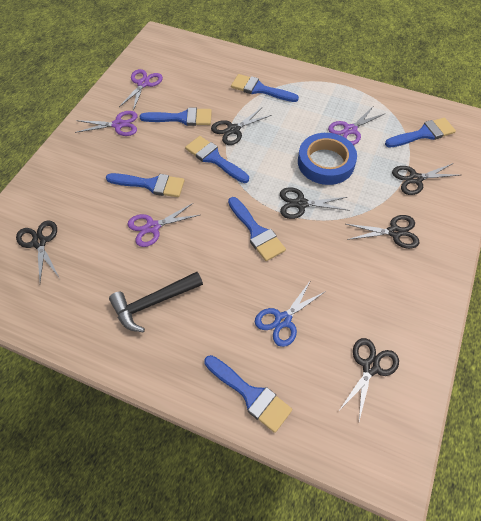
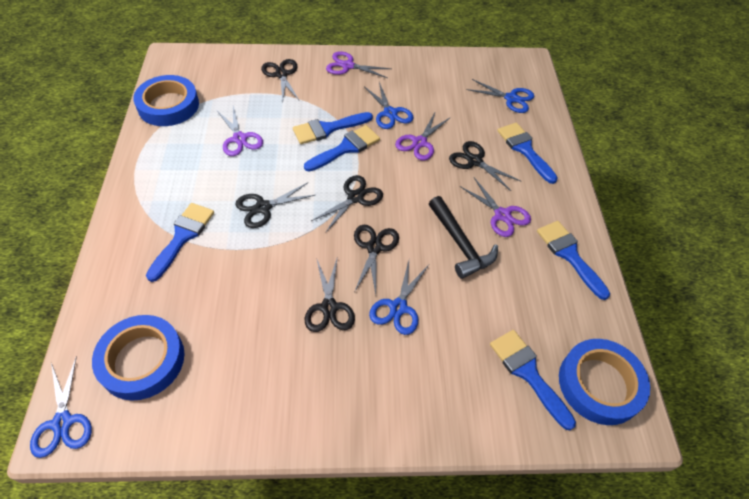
blue brush: 7 -> 6
blue scissors: 1 -> 4
blue tape: 1 -> 3

